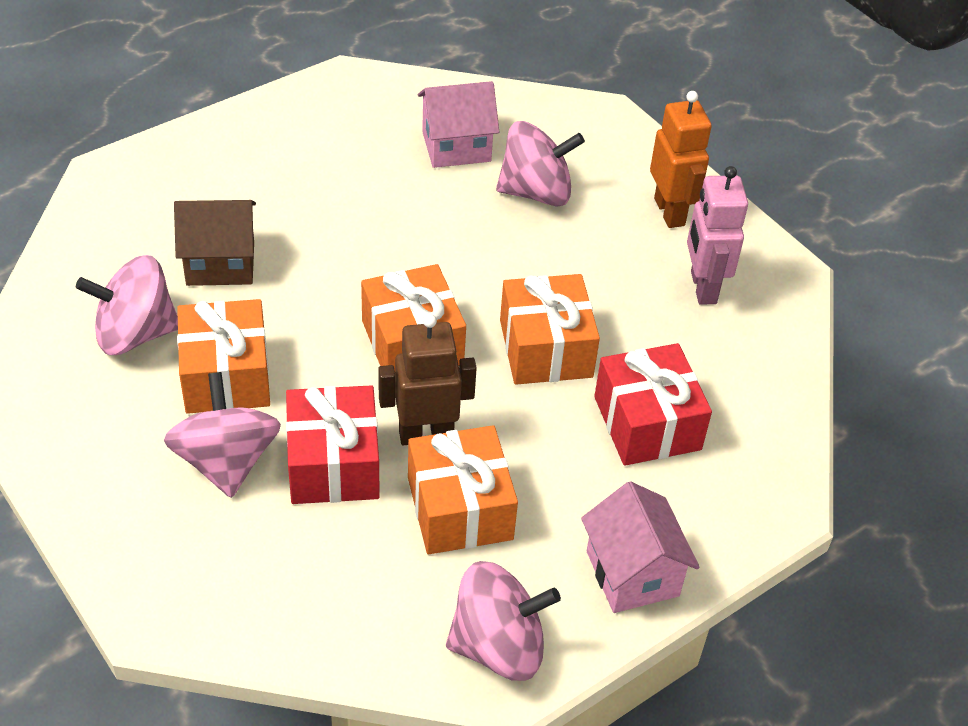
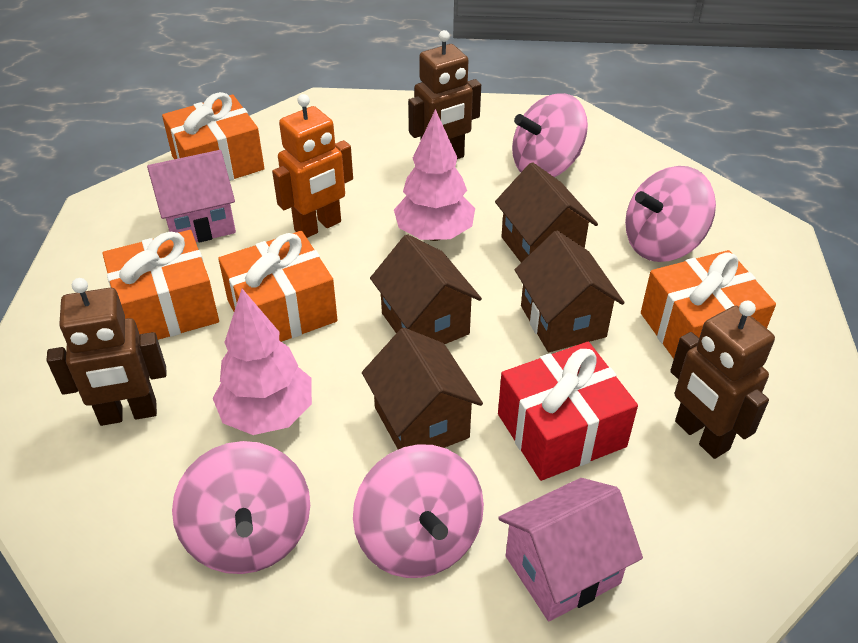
brown house: 1 -> 4
brown robot: 1 -> 3
pink robot: 1 -> 0
pink tree: 0 -> 2
red gift: 2 -> 1

